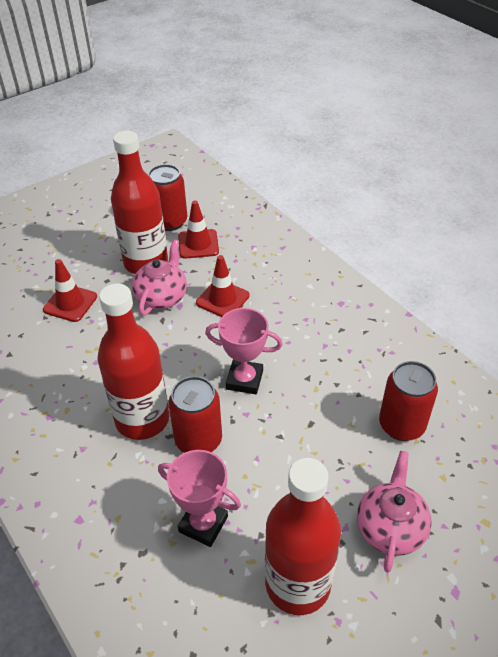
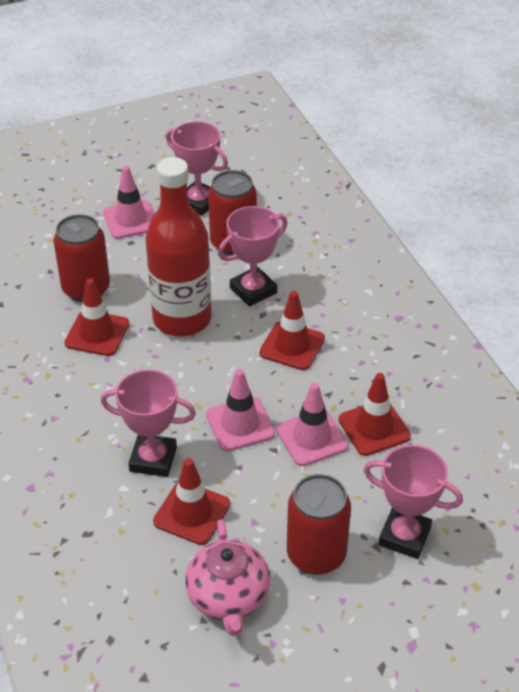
pink teapot: 2 -> 1
pink traffic cone: 0 -> 3
pink trophy: 2 -> 4
red bottle: 3 -> 1
red traffic cone: 3 -> 4

